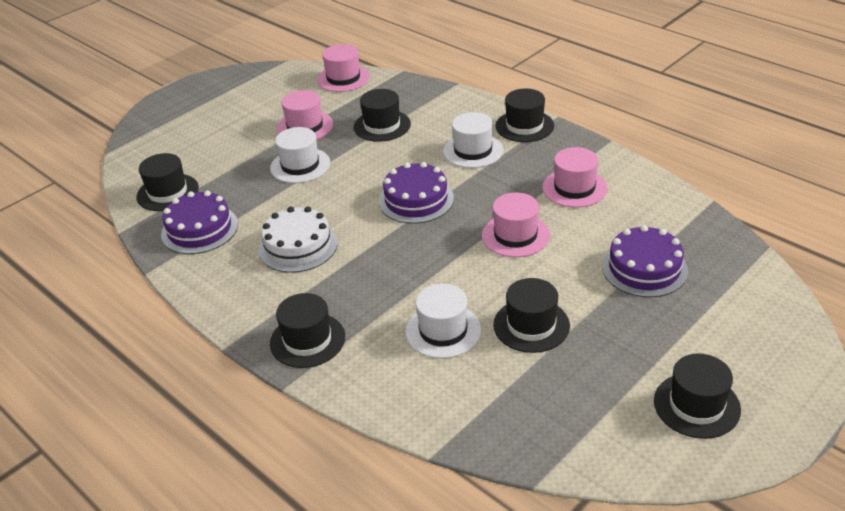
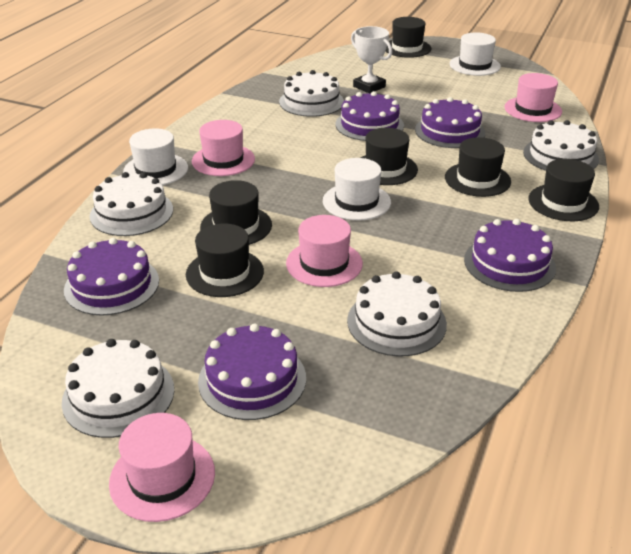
purple cake: 3 -> 5
white cake: 1 -> 5
white trophy: 0 -> 1

